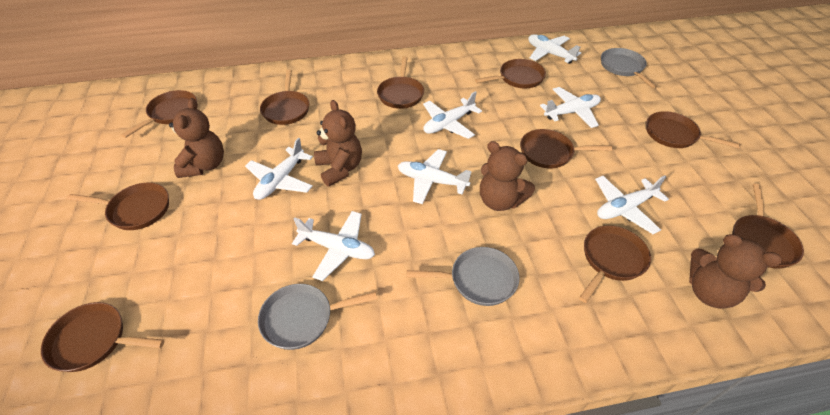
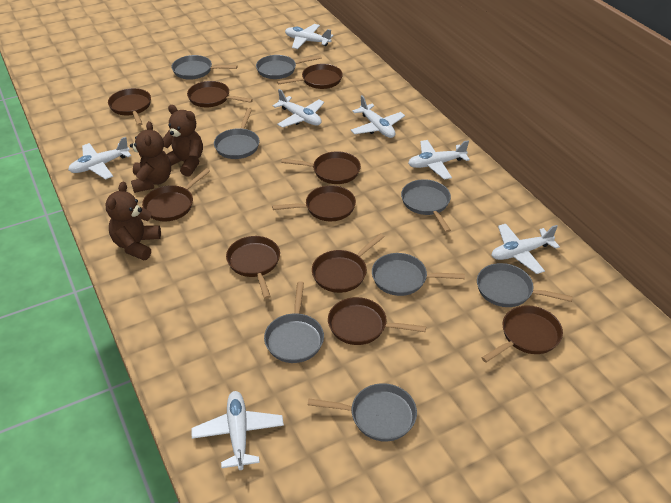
brown teddy bear: 4 -> 3
grey pan: 3 -> 8

